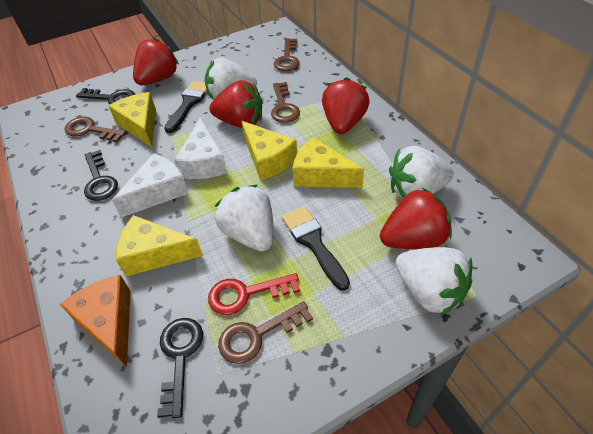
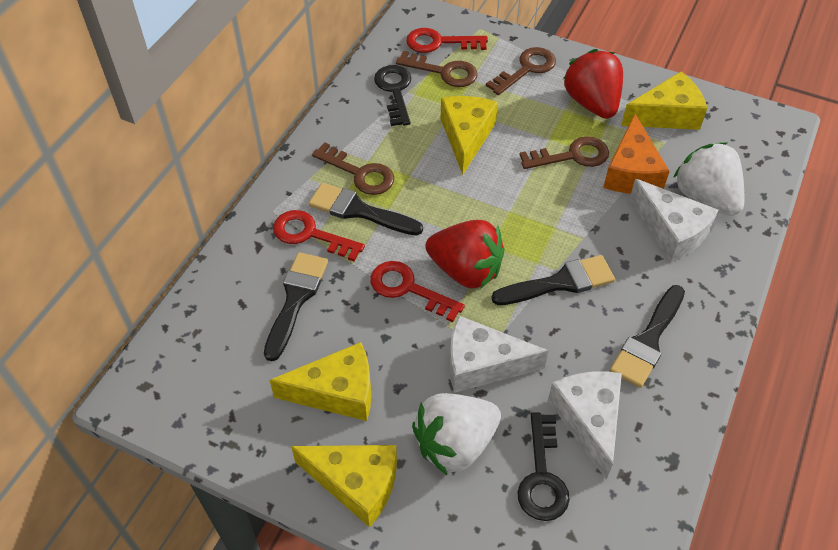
black brush: 2 -> 4
black key: 3 -> 2
red key: 1 -> 3
red strawberry: 4 -> 2
white cheese: 2 -> 3
white strawberry: 4 -> 2

